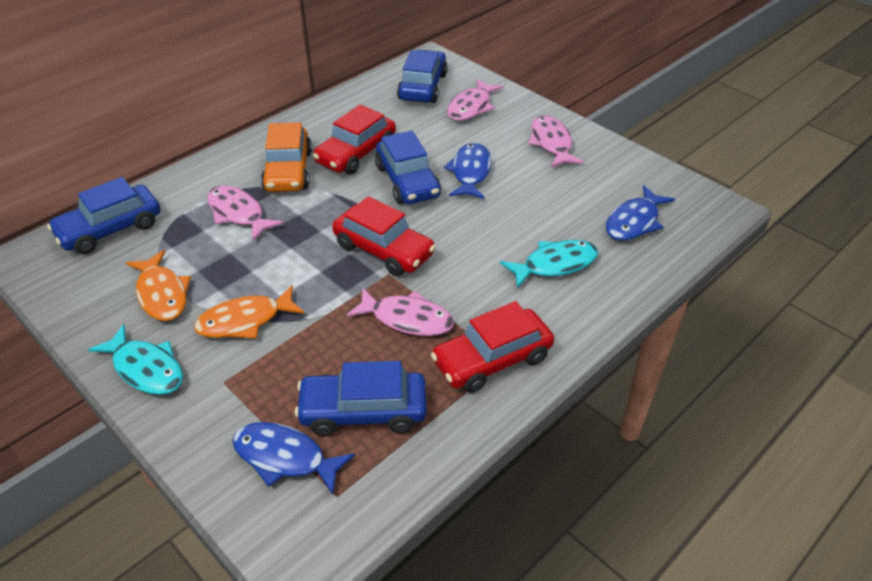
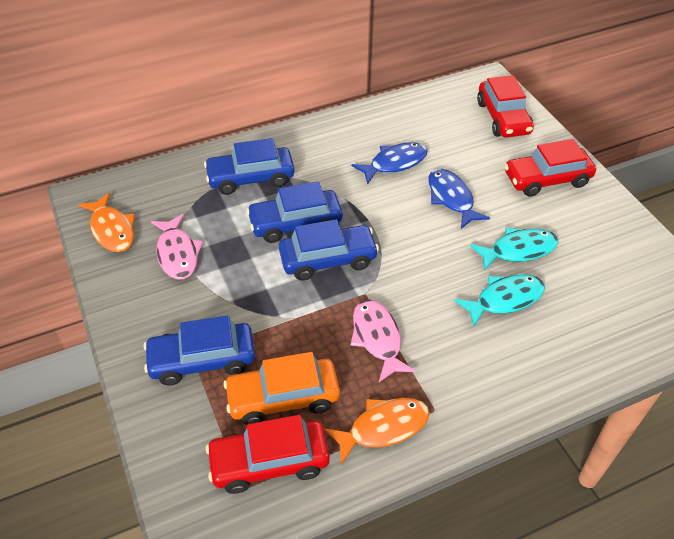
blue fish: 3 -> 2
pink fish: 4 -> 2

